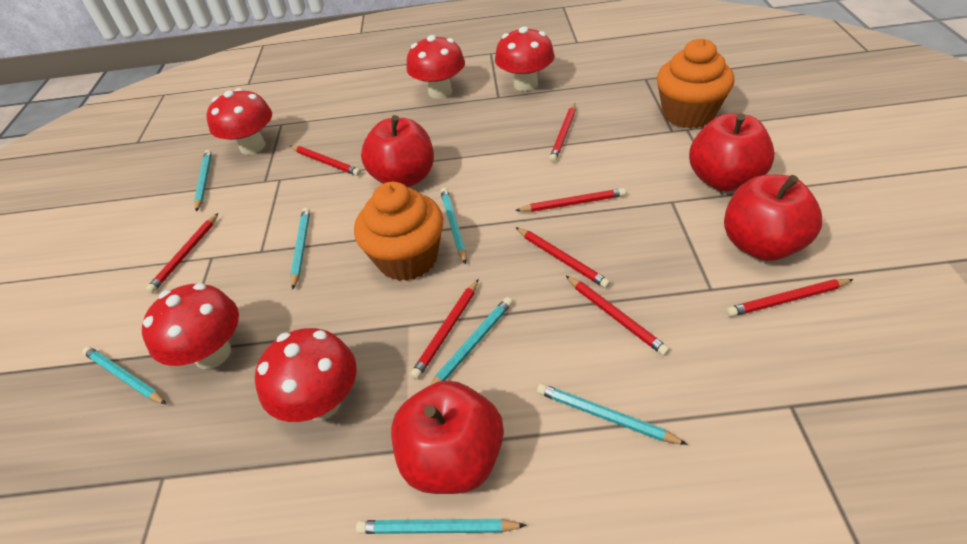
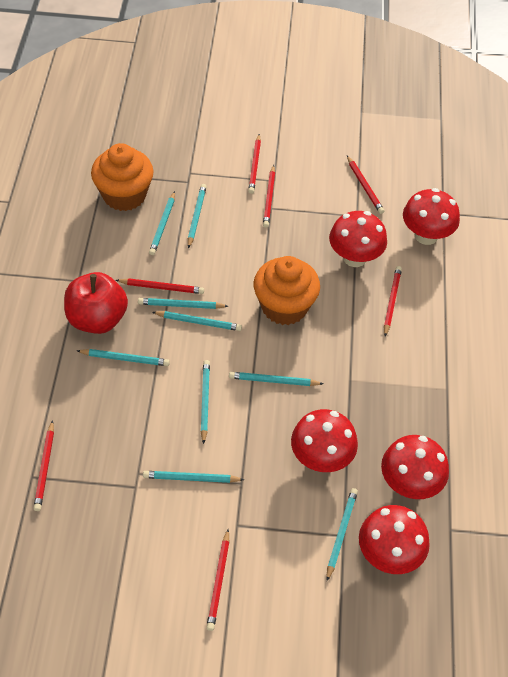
red apple: 4 -> 1
red pencil: 8 -> 7
turquoise pencil: 7 -> 9

